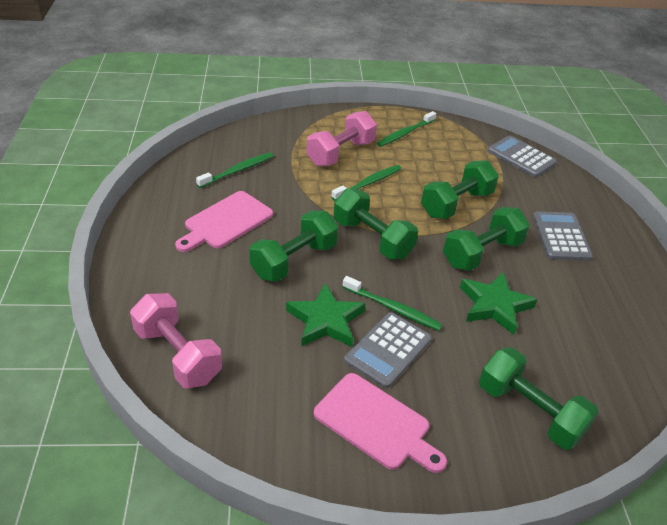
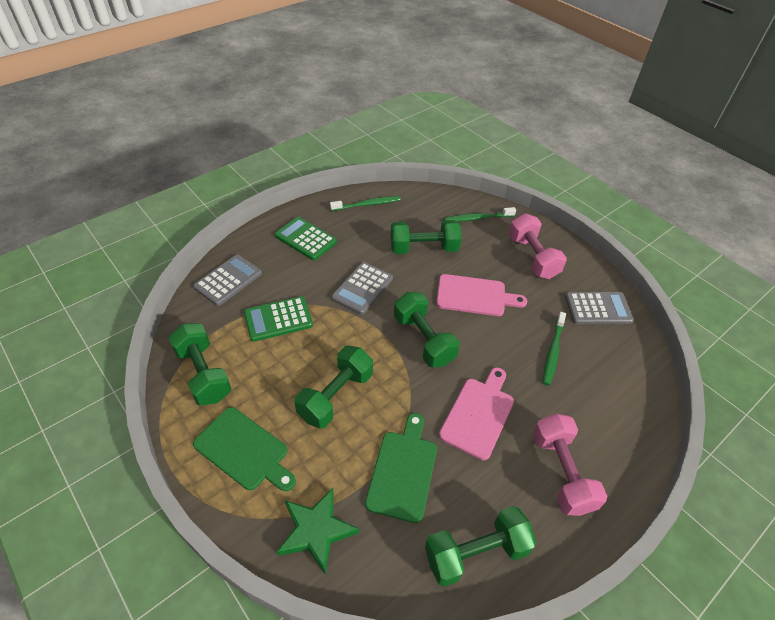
green calculator: 0 -> 2
green cutting board: 0 -> 2
green star: 2 -> 1
green toothbrush: 4 -> 3

